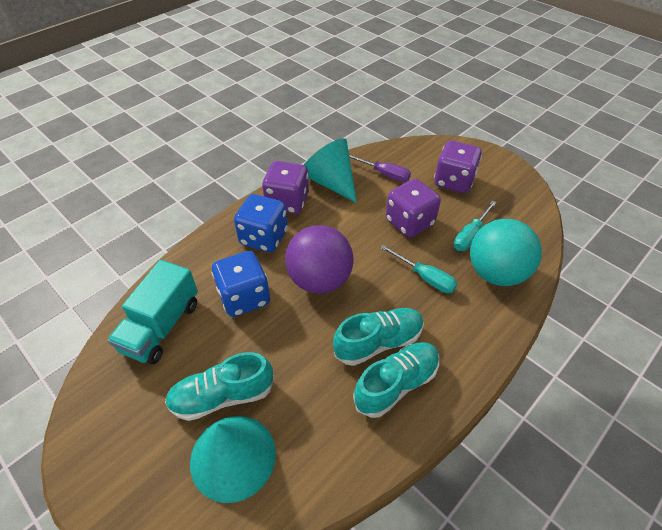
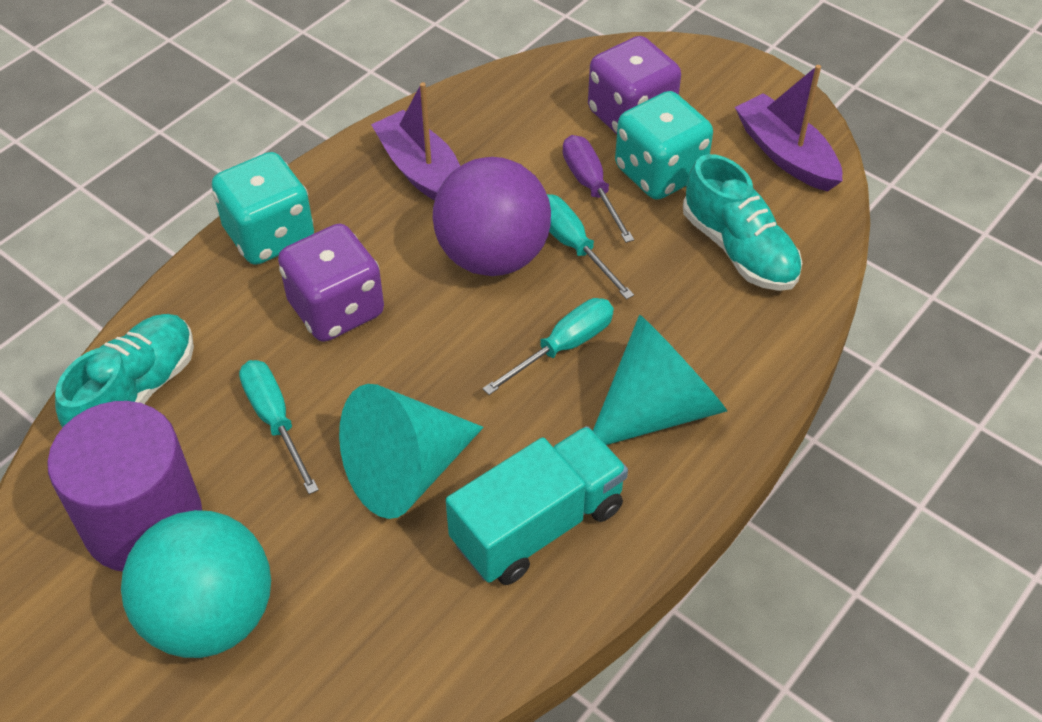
blue dice: 2 -> 0
purple boat: 0 -> 2
purple cylinder: 0 -> 1
purple dice: 3 -> 2
turquoise dice: 0 -> 2
turquoise screwdriver: 2 -> 3
turquoise shoe: 3 -> 2

